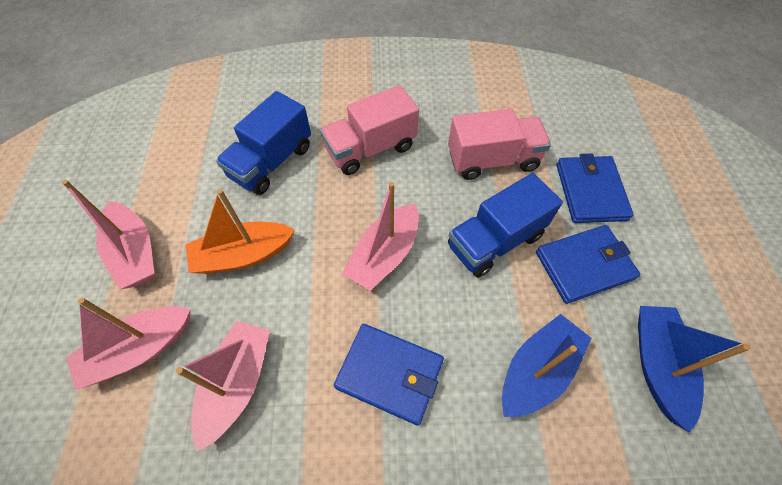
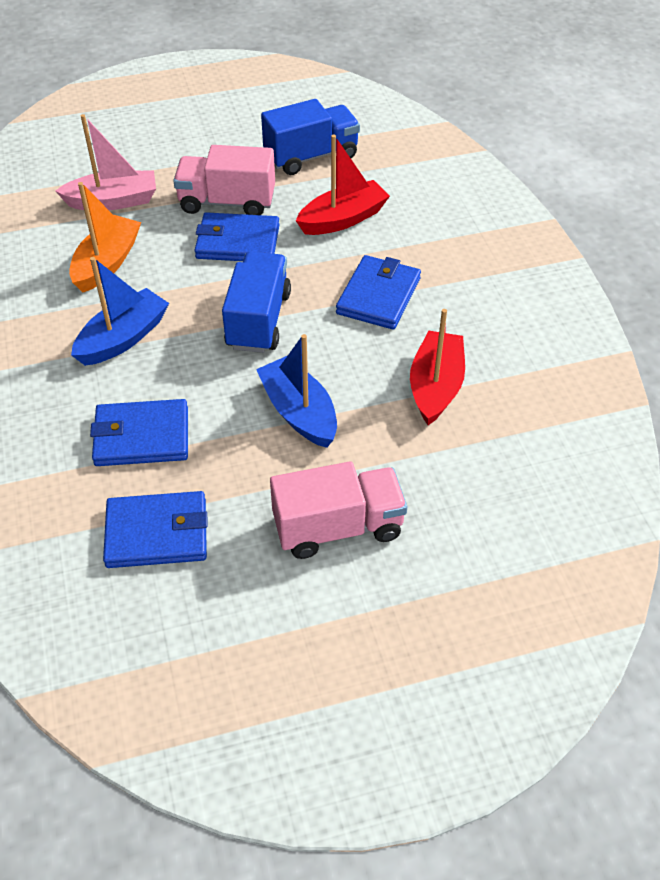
blue wallet: 3 -> 4
pink boat: 4 -> 1
red boat: 0 -> 2

